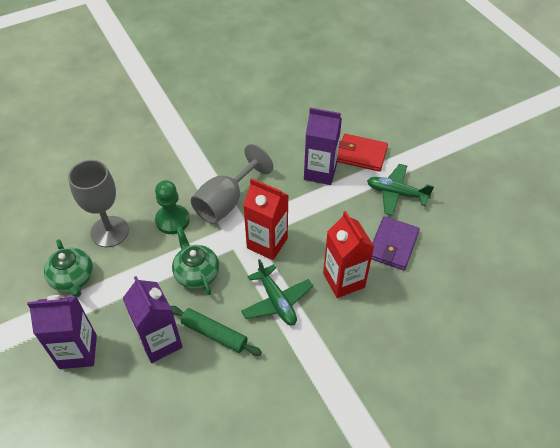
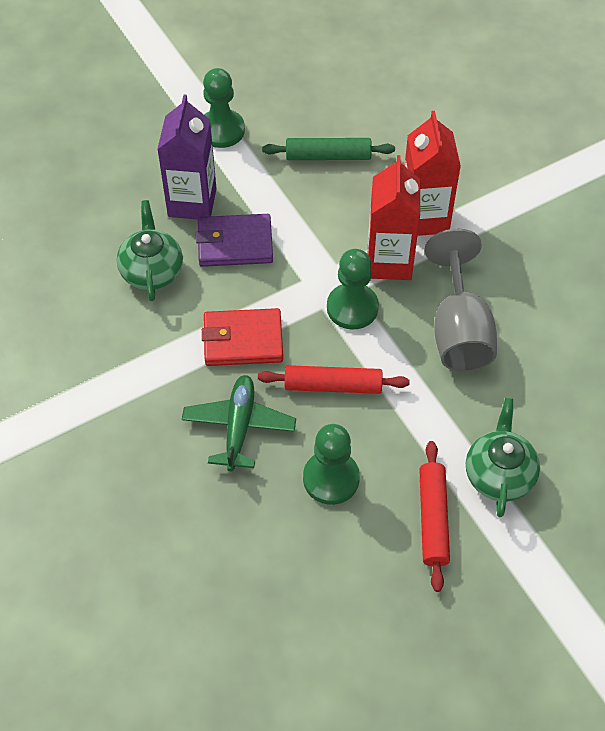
green pawn: 1 -> 3
green plane: 2 -> 1
grey goblet: 2 -> 1
purple carton: 3 -> 1
red rolling pin: 0 -> 2

